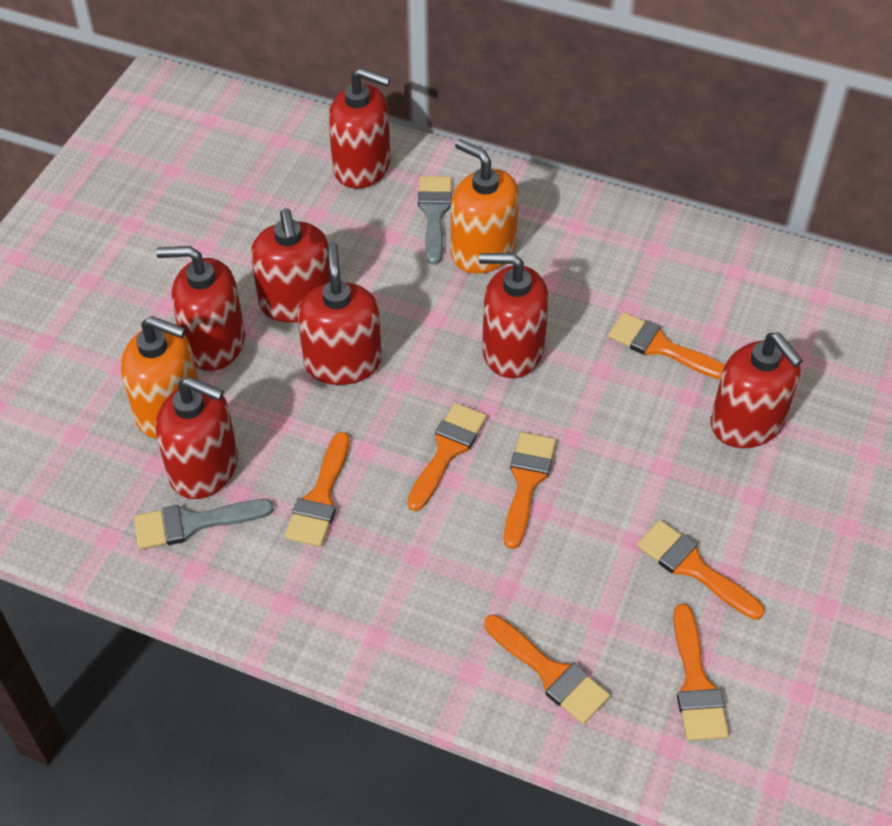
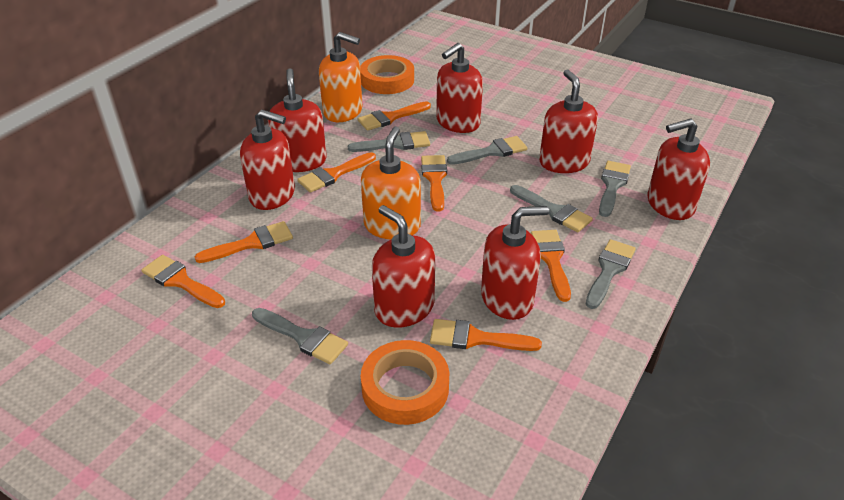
grey brush: 2 -> 6
orange tape: 0 -> 2

